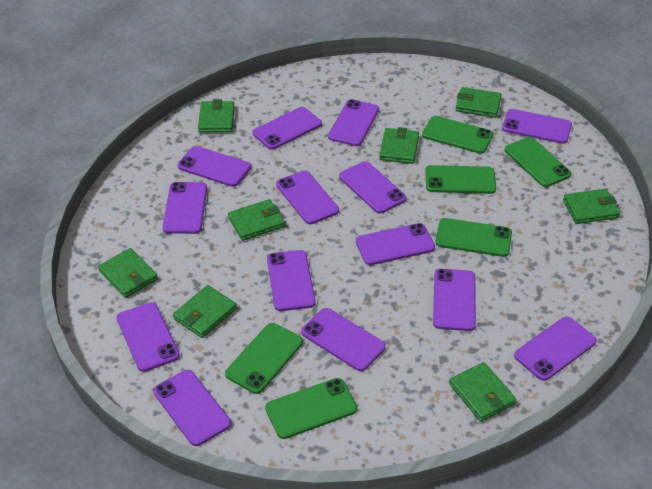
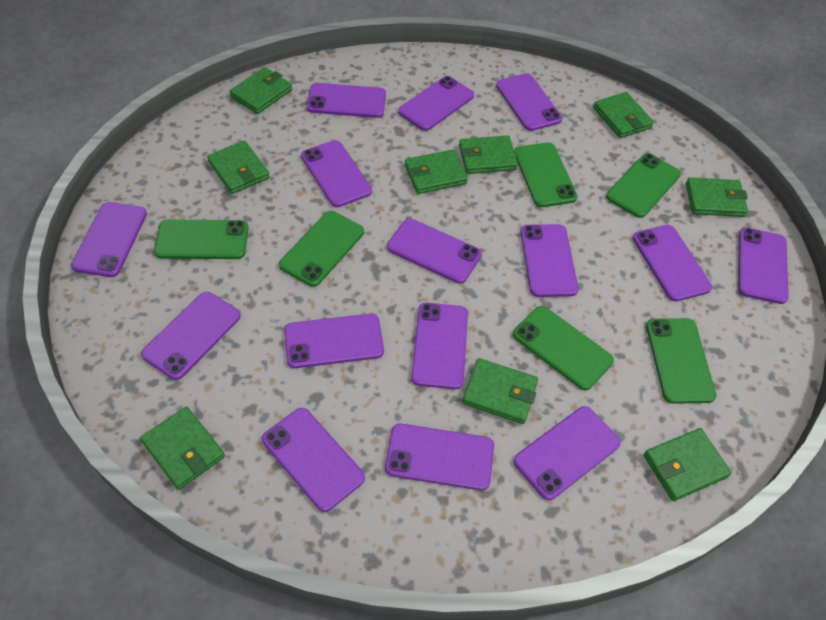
green wallet: 8 -> 9
purple phone: 14 -> 15

